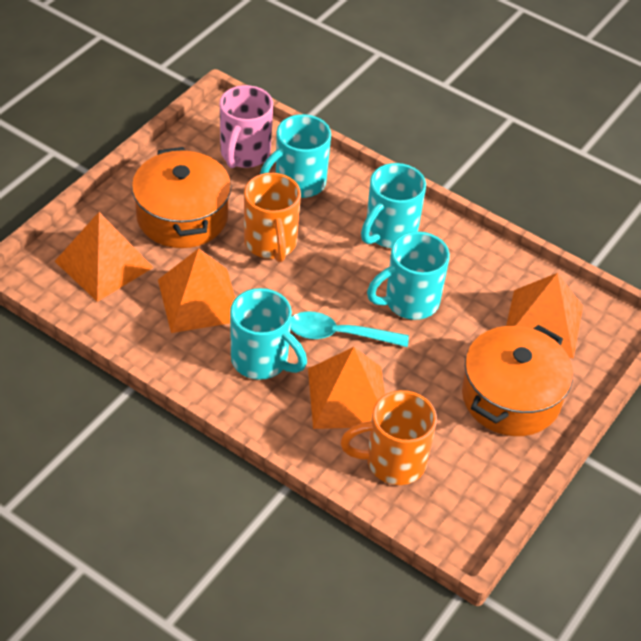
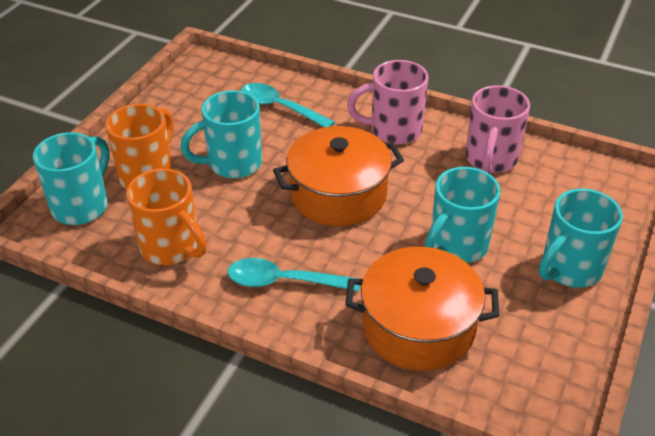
orange pyramid: 4 -> 0
pink mug: 1 -> 2
turquoise spoon: 1 -> 2

